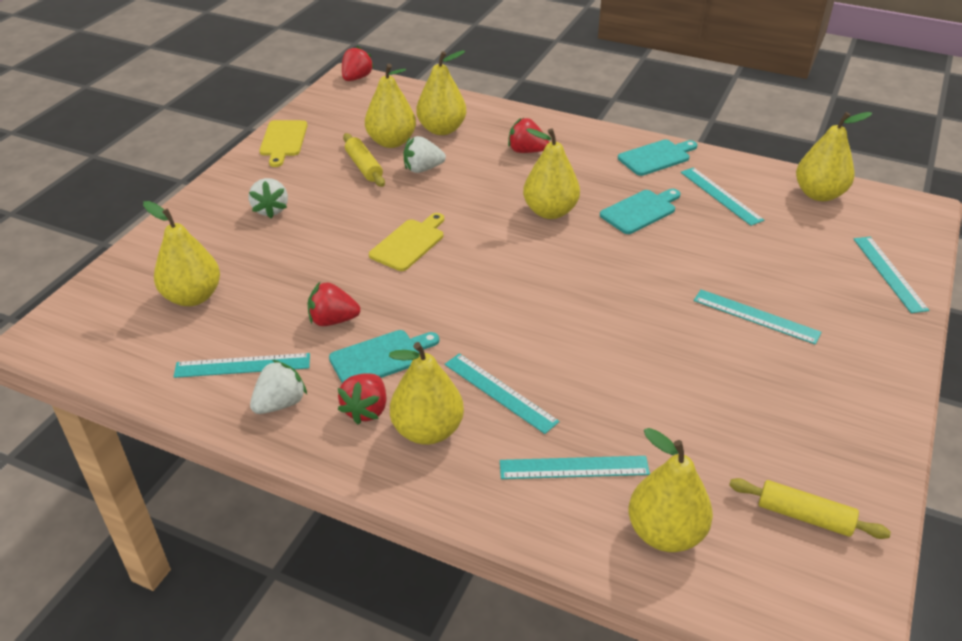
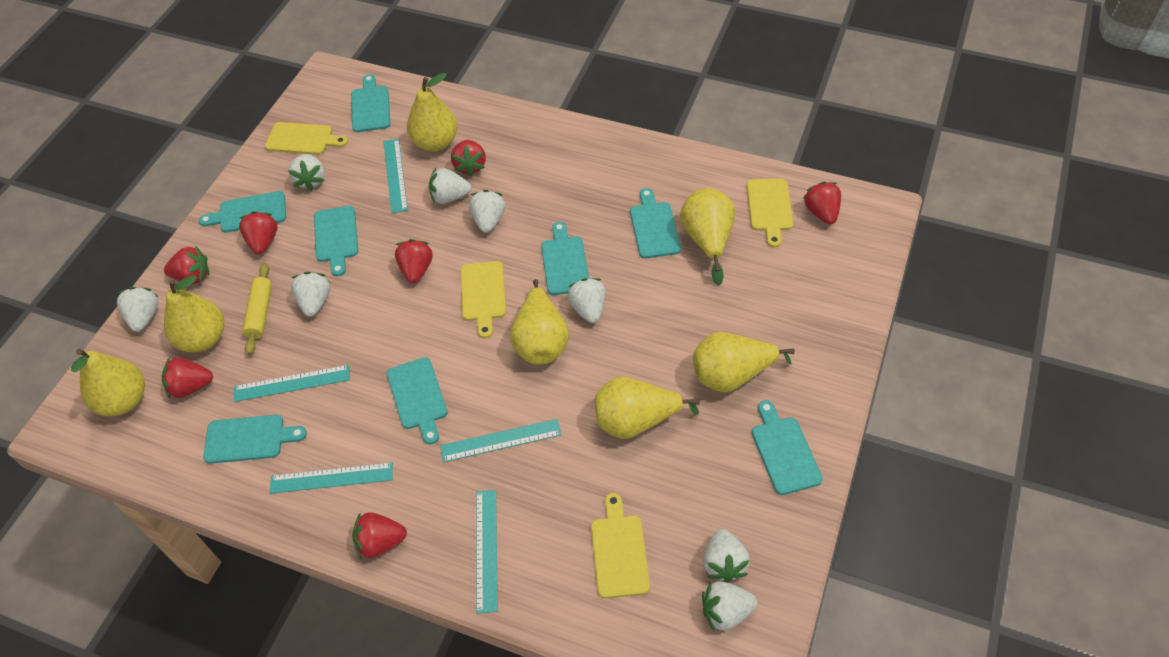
red strawberry: 4 -> 7
turquoise cutting board: 3 -> 8
turquoise ruler: 6 -> 5
white strawberry: 3 -> 8
yellow cutting board: 2 -> 4
yellow rolling pin: 2 -> 1

